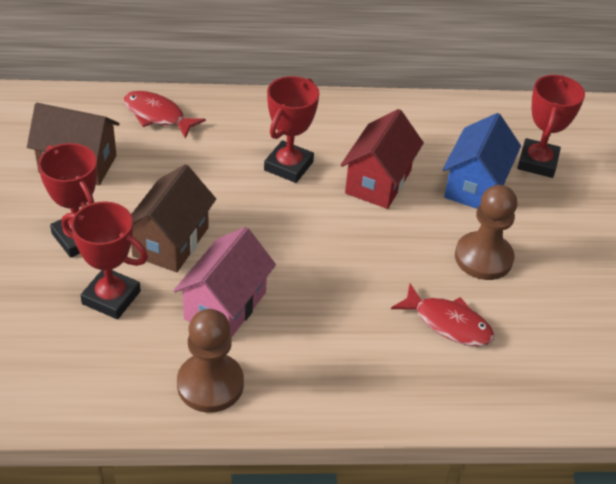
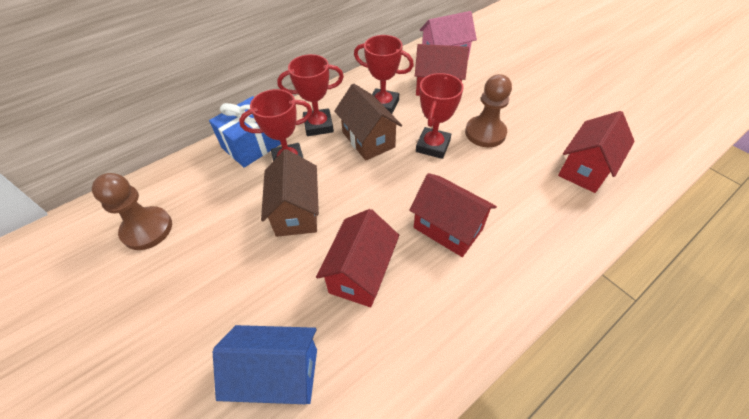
blue gift: 0 -> 1
red fish: 2 -> 0
red house: 1 -> 4

